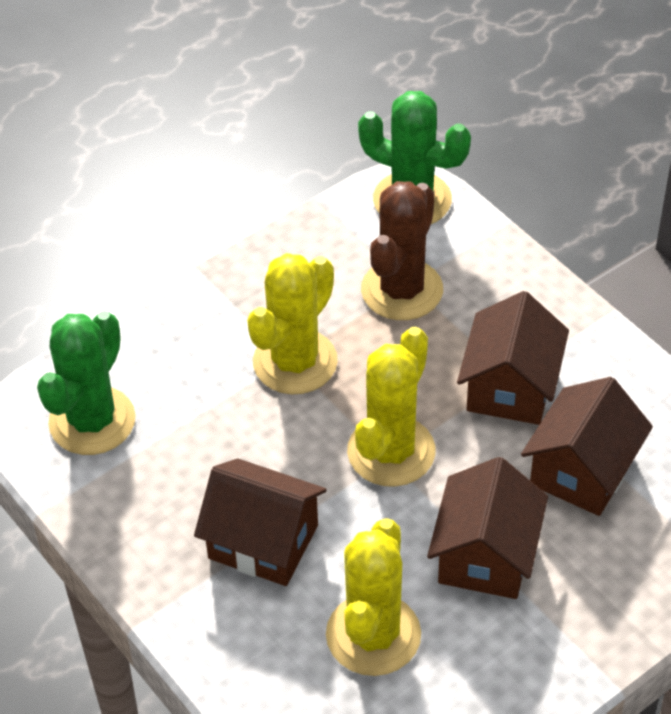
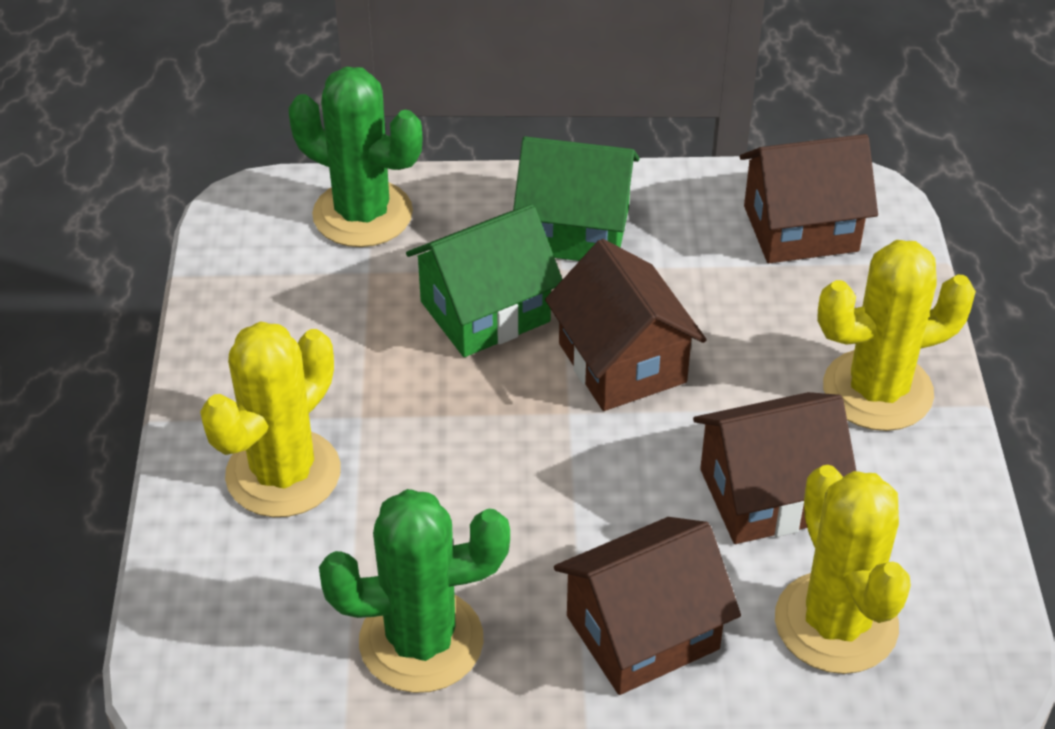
brown cactus: 1 -> 0
green house: 0 -> 2

